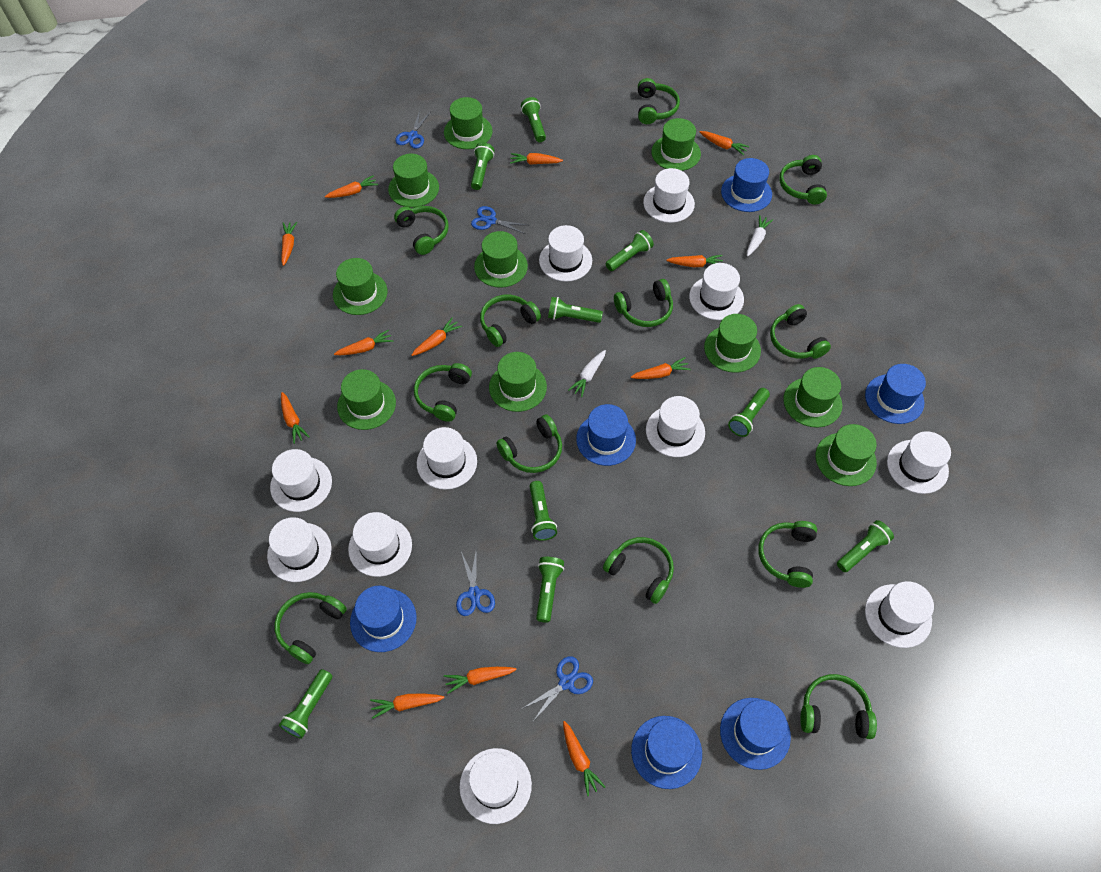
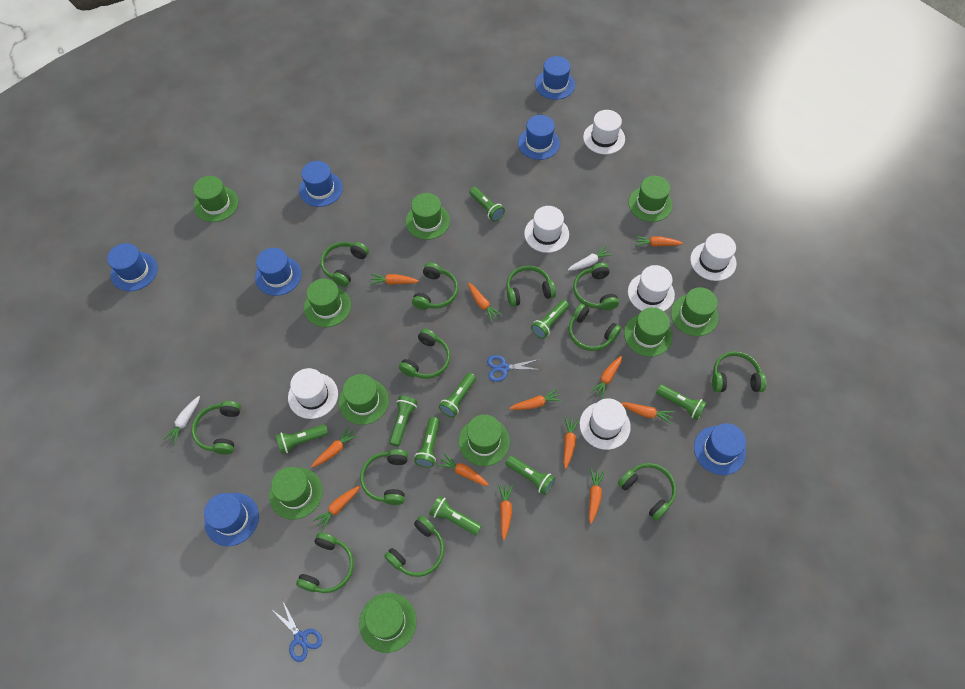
blue hat: 6 -> 7
blue scissors: 4 -> 2
white hat: 11 -> 6

